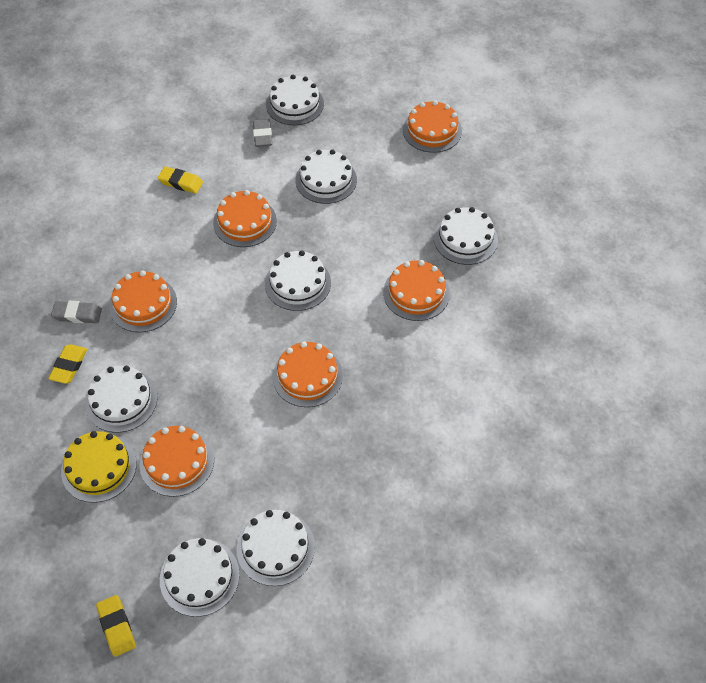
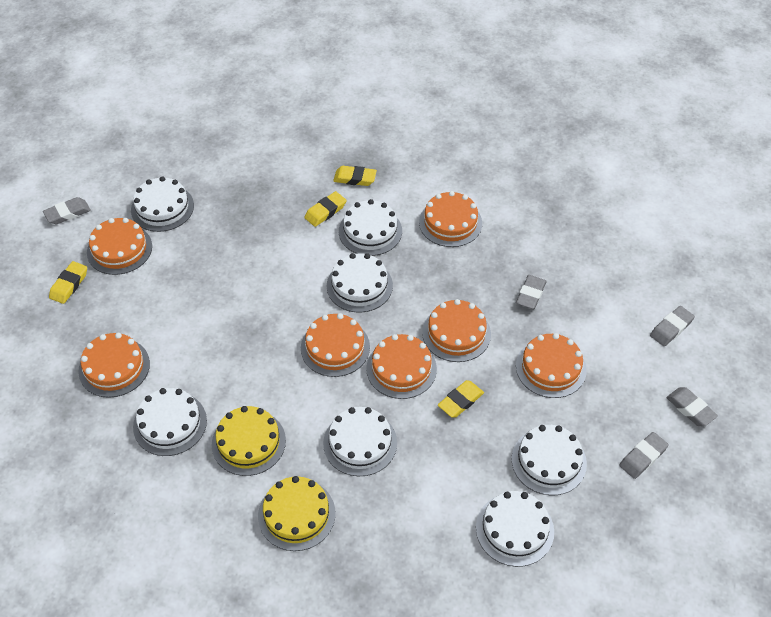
grey eraser: 2 -> 5
orange cake: 6 -> 7
yellow cake: 1 -> 2
yellow eraser: 3 -> 4

